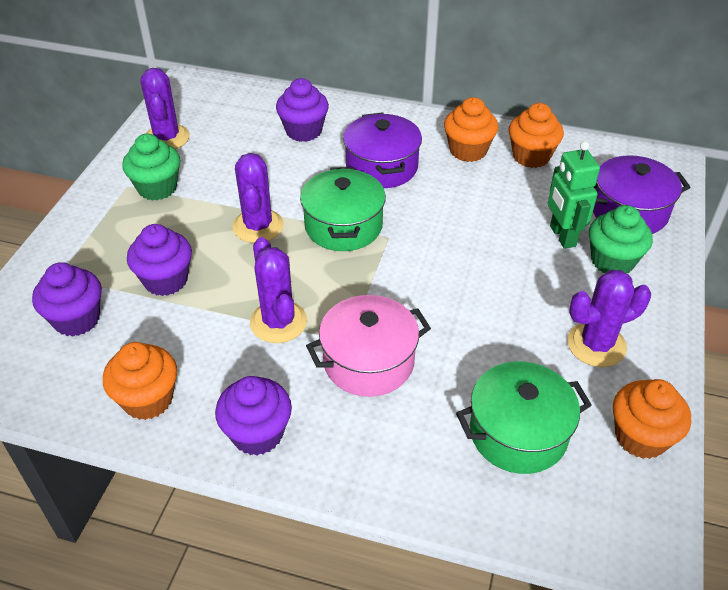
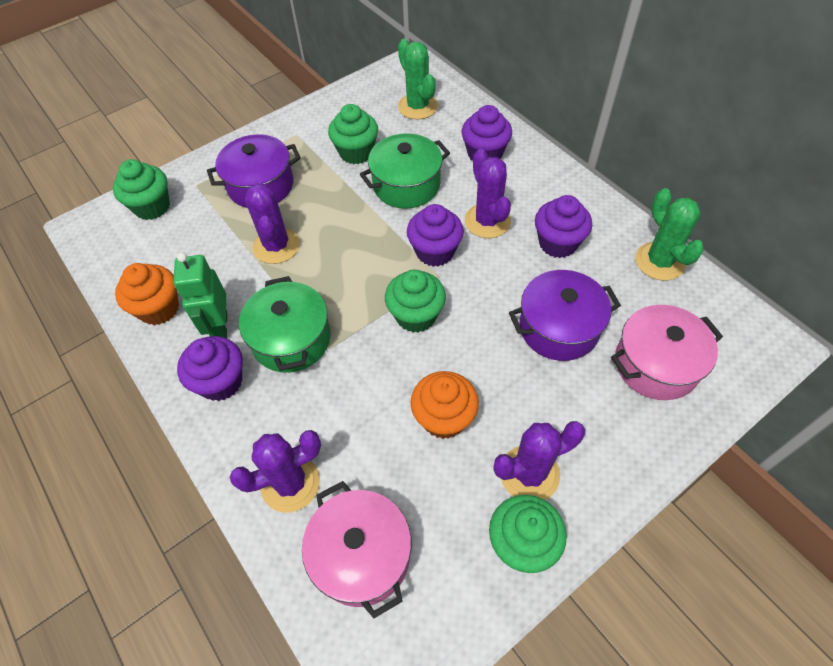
green cactus: 0 -> 2
green cupcake: 2 -> 4
orange cupcake: 4 -> 2
pink pot: 1 -> 2

